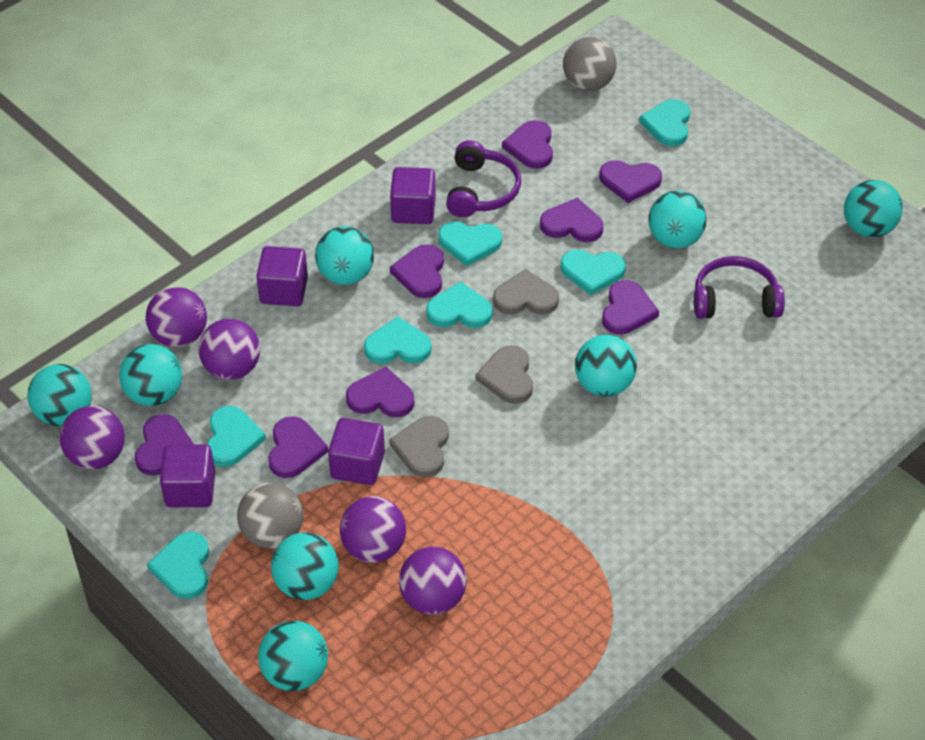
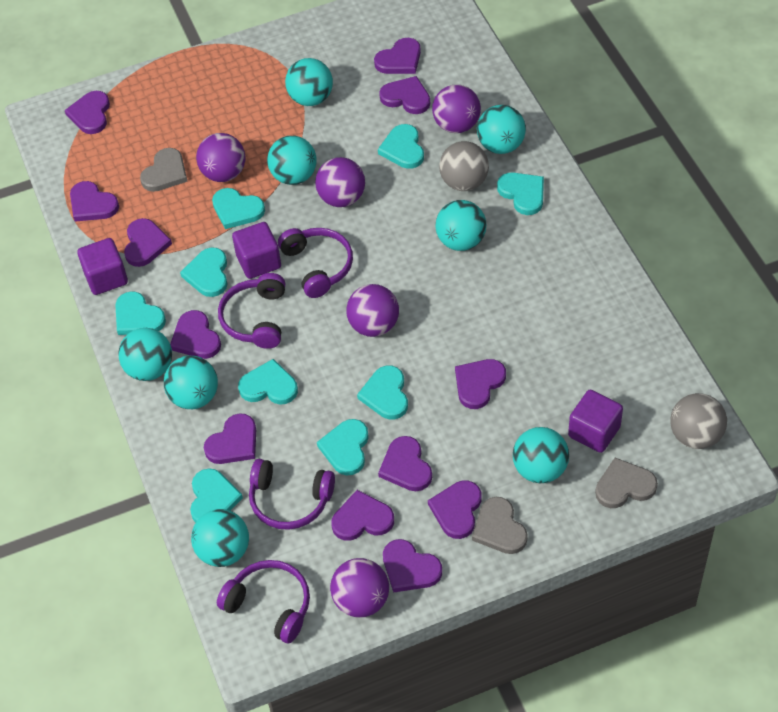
purple cube: 4 -> 3
purple headphones: 2 -> 4
purple heart: 8 -> 12
turquoise heart: 7 -> 9

